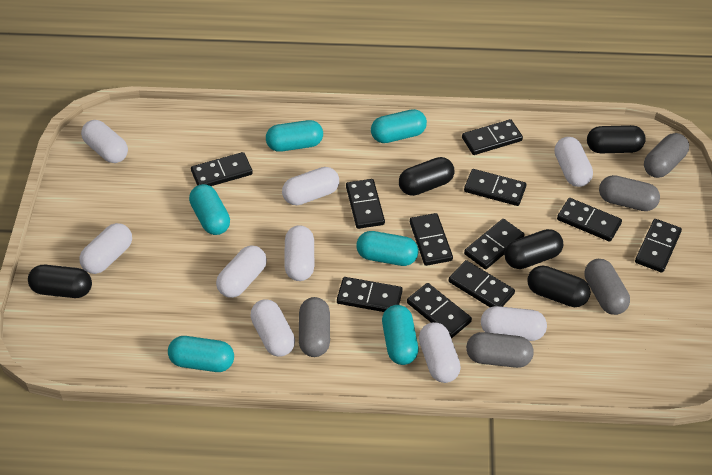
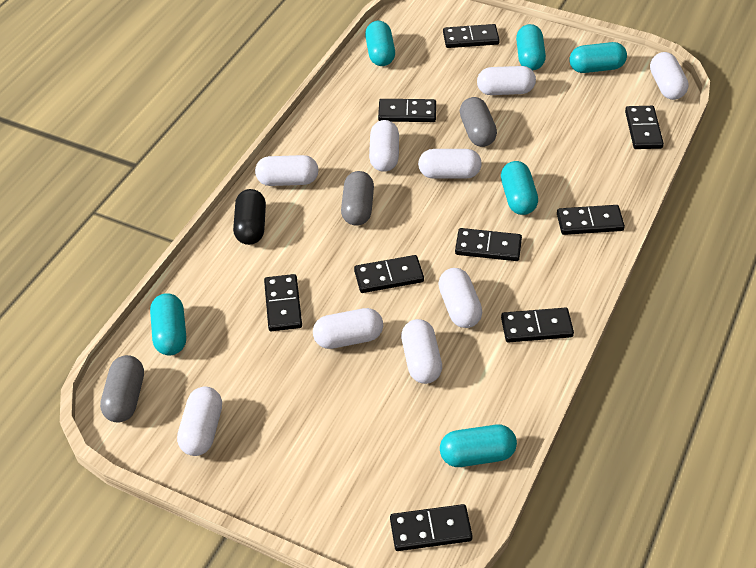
black capsule: 5 -> 1
black domino: 11 -> 9
grey capsule: 5 -> 3

